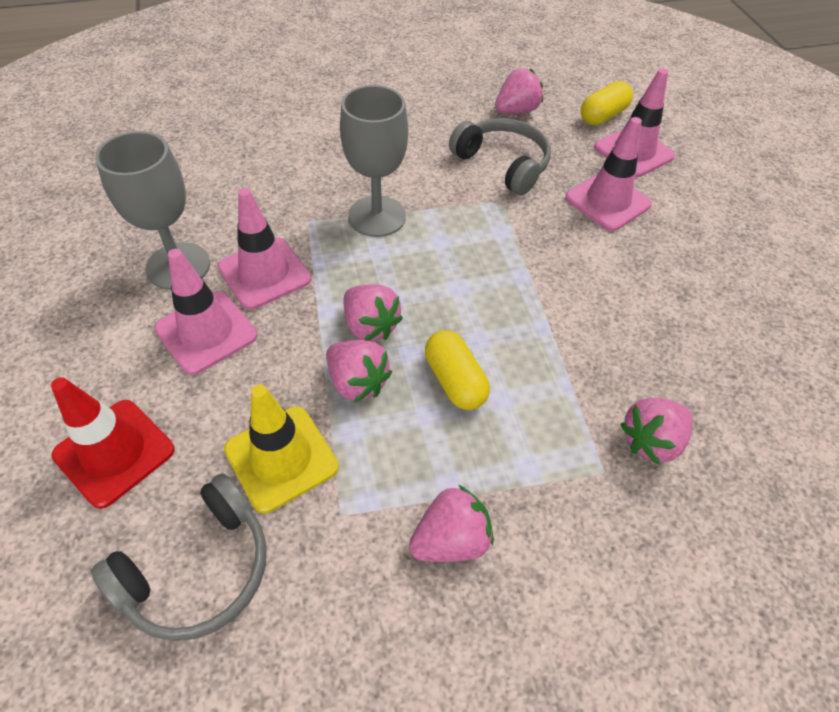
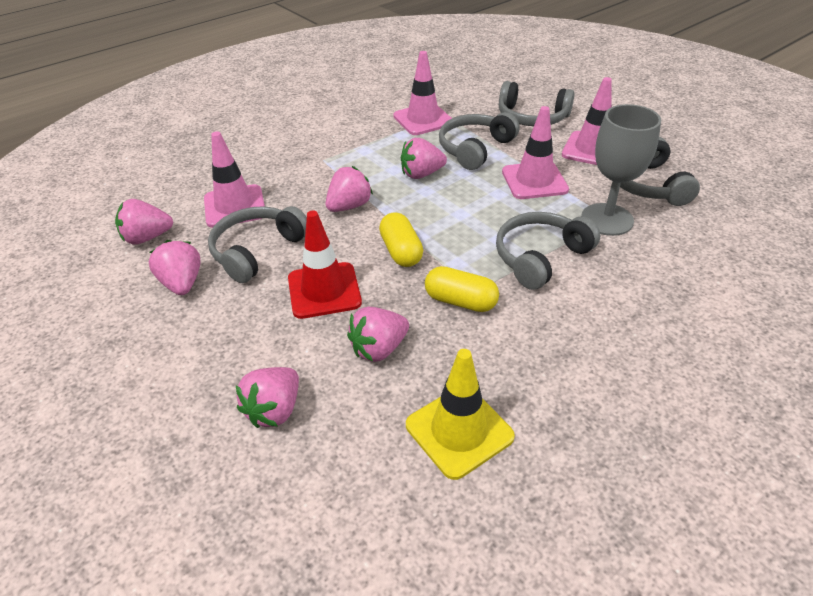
grey goblet: 2 -> 1
grey headphones: 2 -> 5
pink strawberry: 5 -> 6

